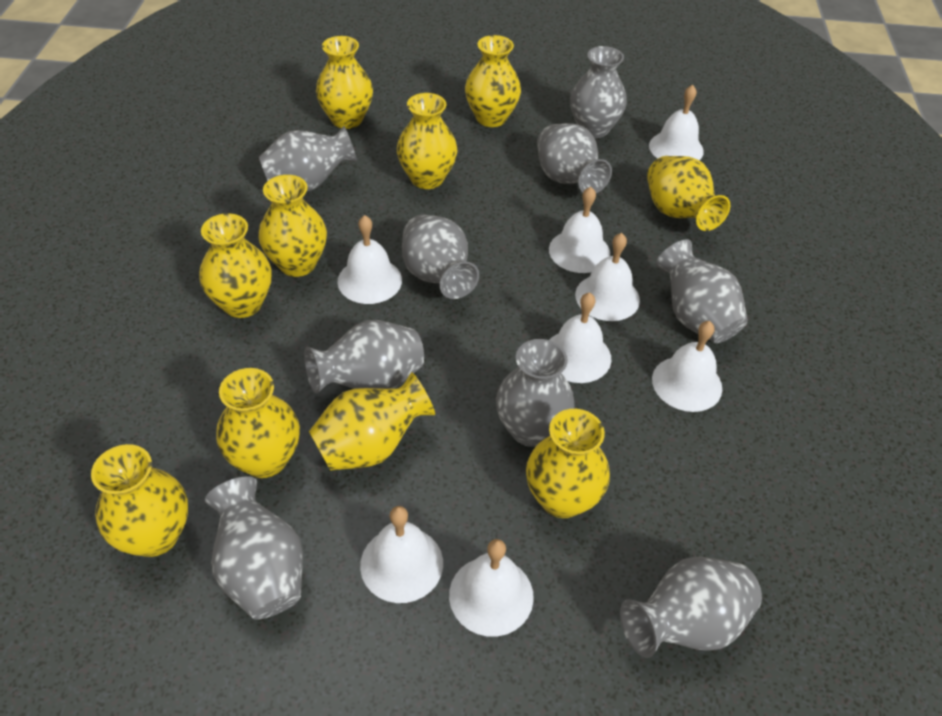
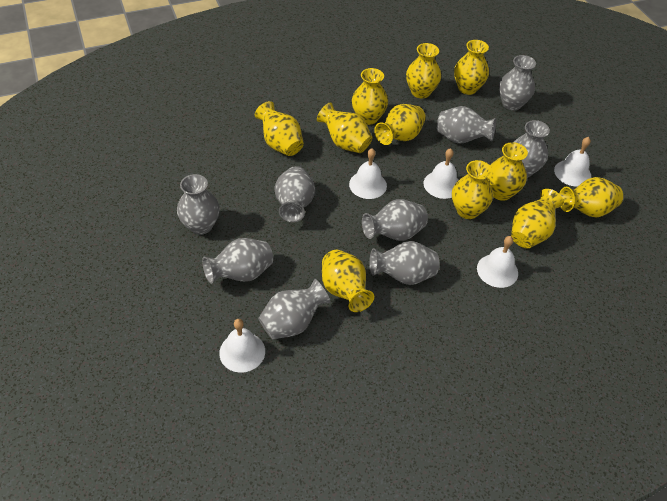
white bell: 8 -> 5
yellow vase: 10 -> 11

